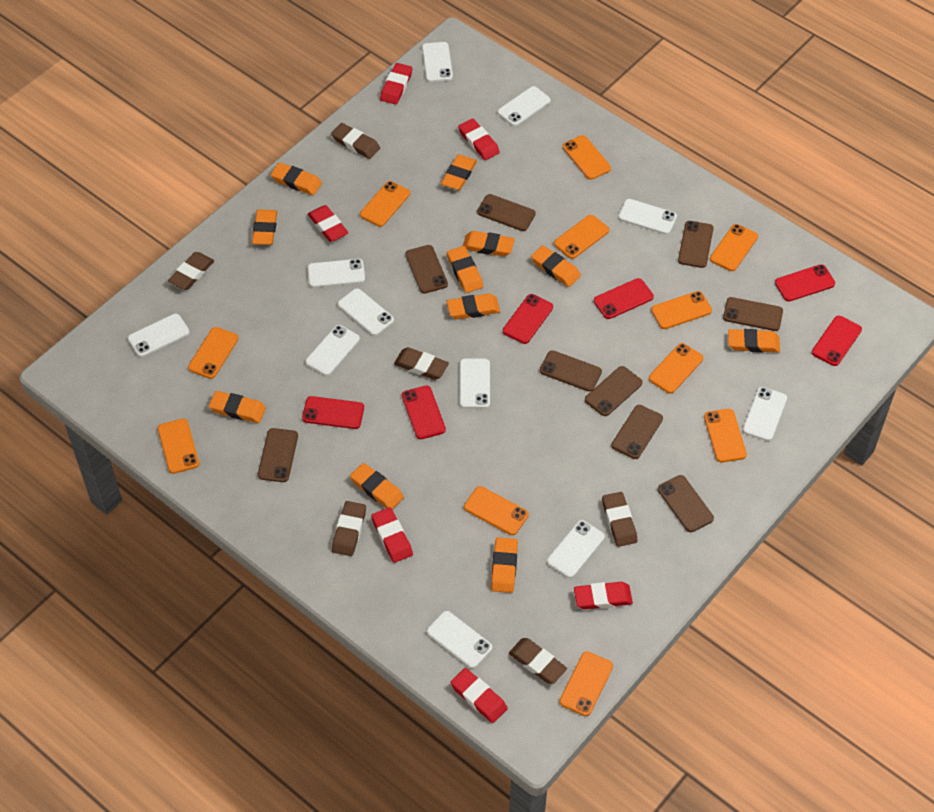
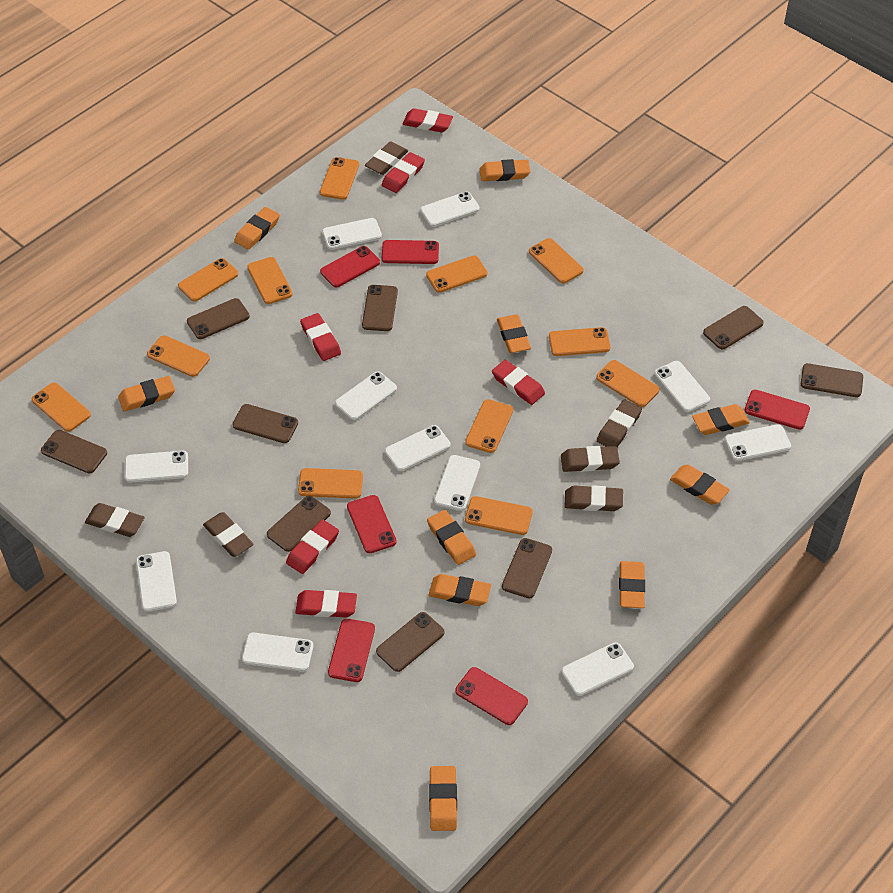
orange eraser: 11 -> 10
orange phone: 11 -> 12

